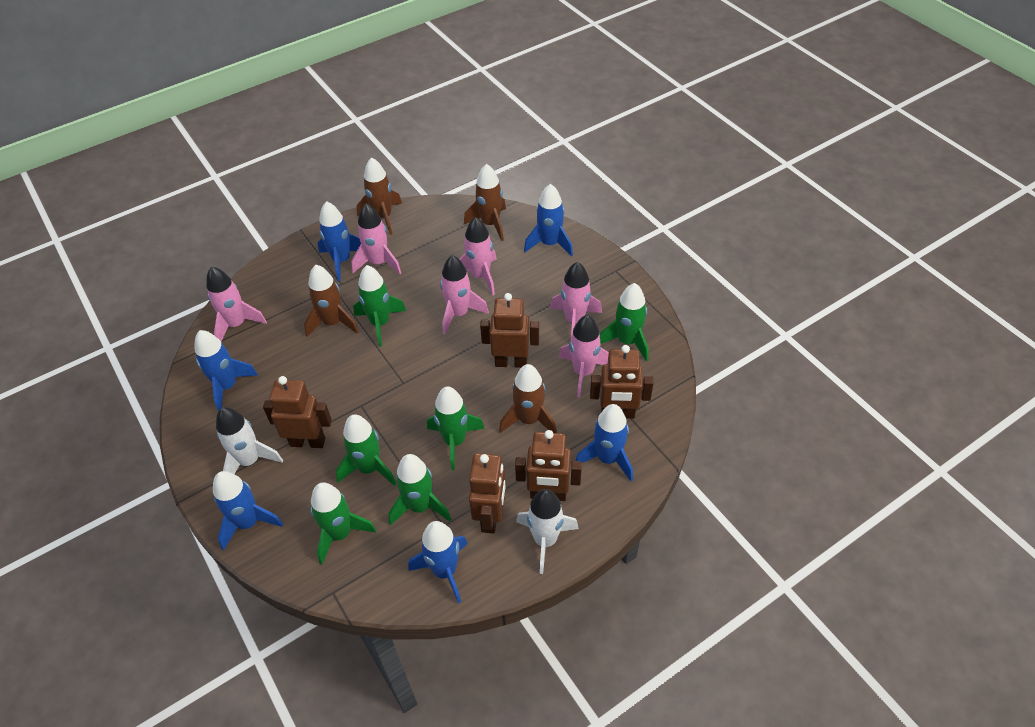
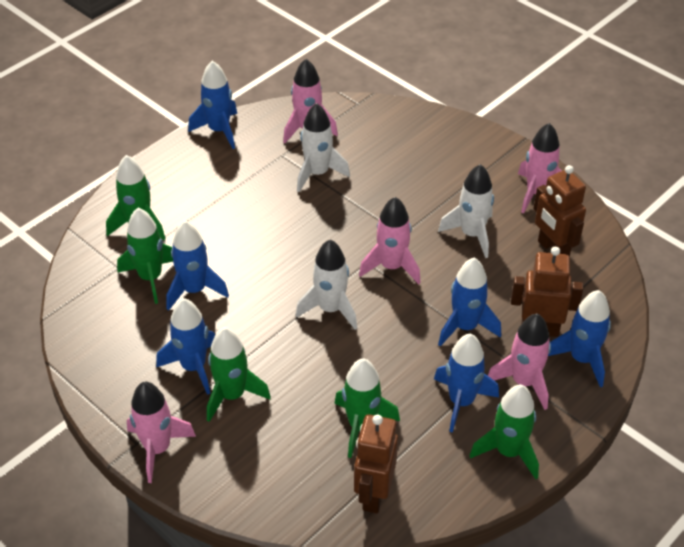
brown robot: 5 -> 3
brown rocket: 4 -> 0
green rocket: 6 -> 5
pink rocket: 6 -> 5
white rocket: 2 -> 3

